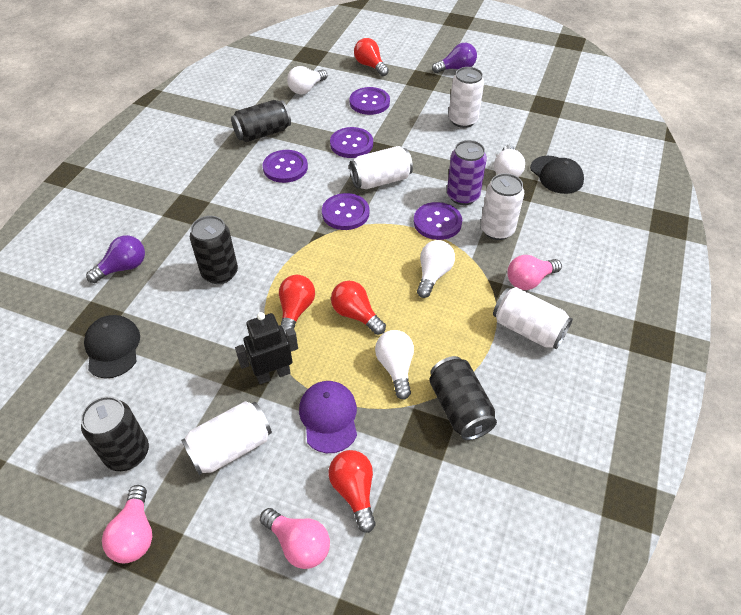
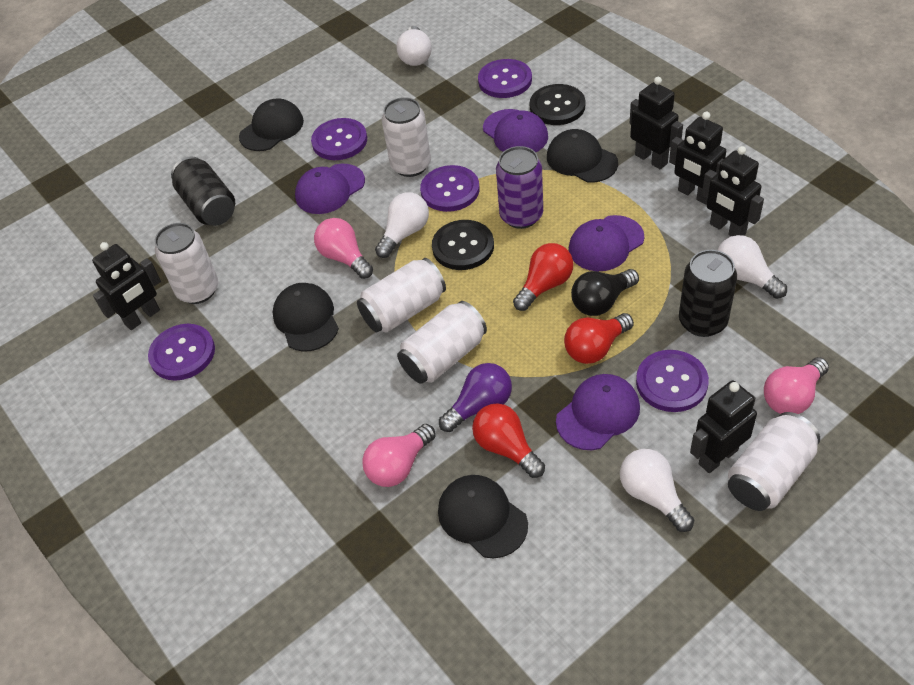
black button: 0 -> 2
black can: 4 -> 2
black cap: 2 -> 4
black light bulb: 0 -> 1
black robot: 1 -> 5
purple cap: 1 -> 4
purple light bulb: 2 -> 1
red light bulb: 4 -> 3

